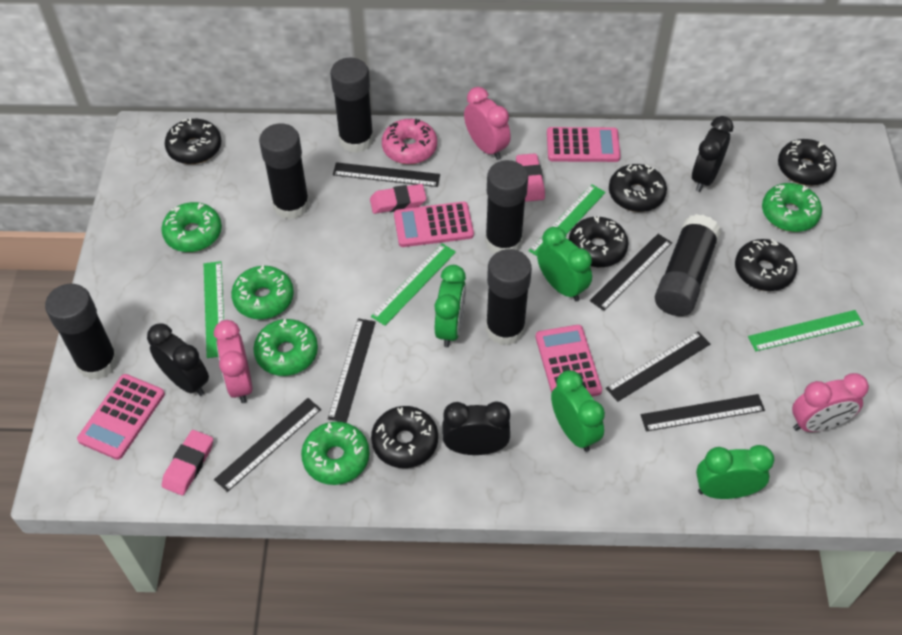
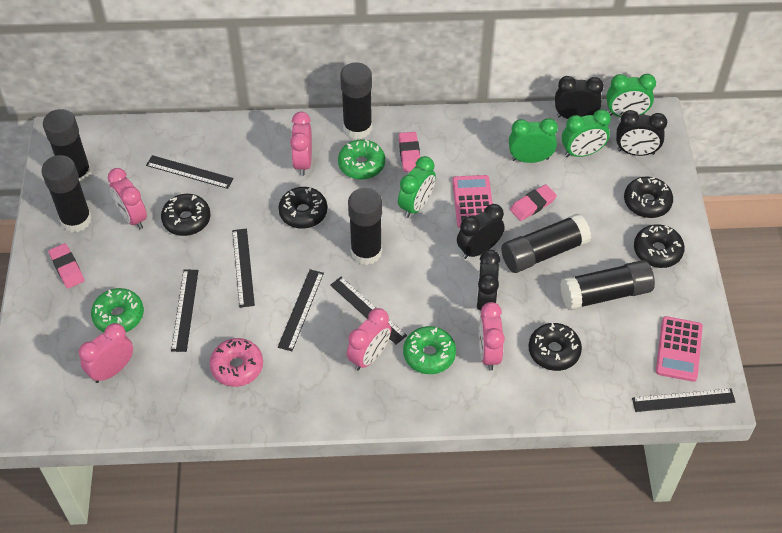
black clock: 3 -> 4
black donut: 6 -> 5
green donut: 5 -> 3
green ruler: 4 -> 0
pink calculator: 4 -> 2
pink clock: 3 -> 5

